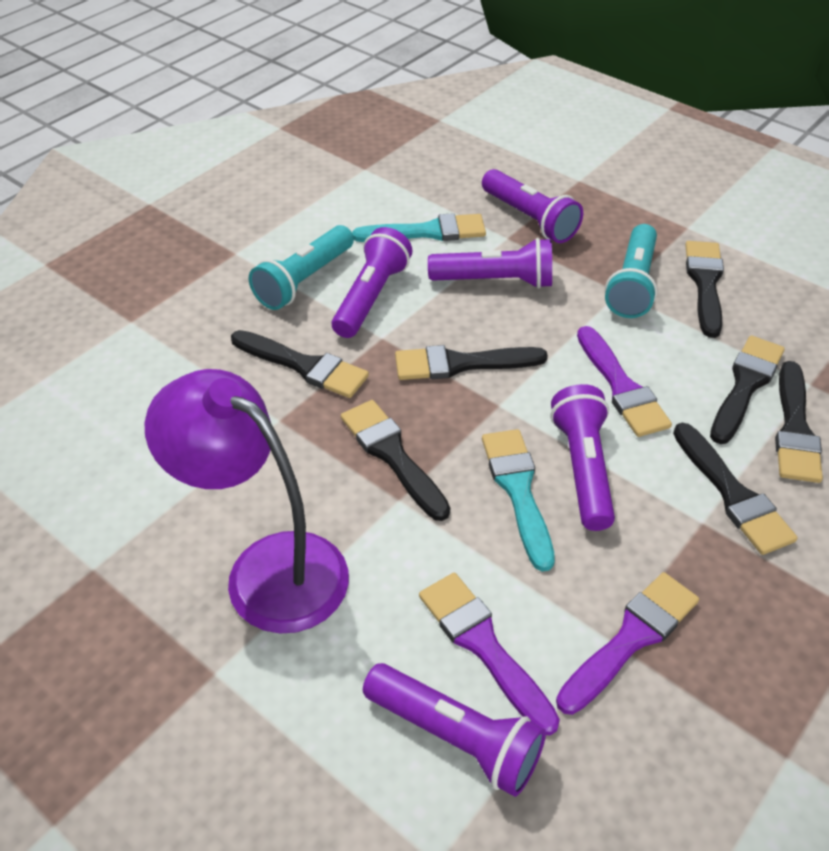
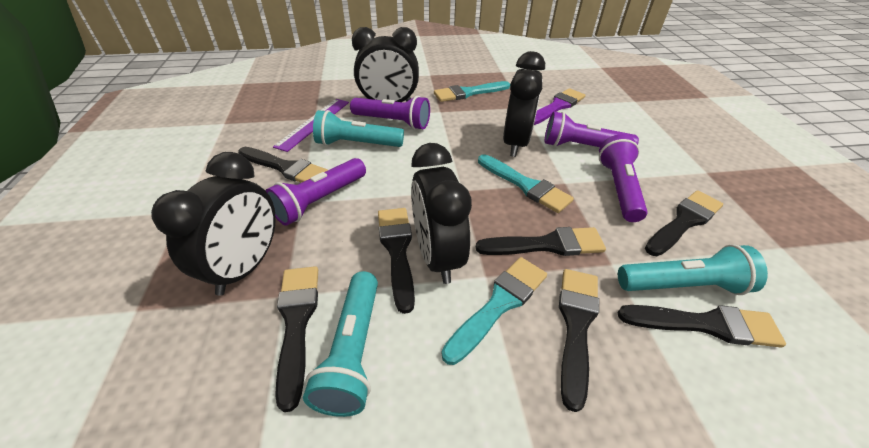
black clock: 0 -> 4
purple brush: 3 -> 1
purple flashlight: 5 -> 4
purple lamp: 1 -> 0
purple ruler: 0 -> 1
turquoise brush: 2 -> 3
turquoise flashlight: 2 -> 3

